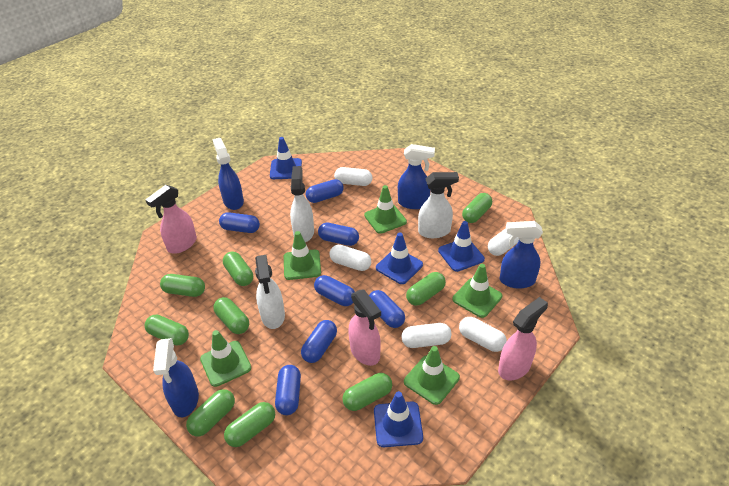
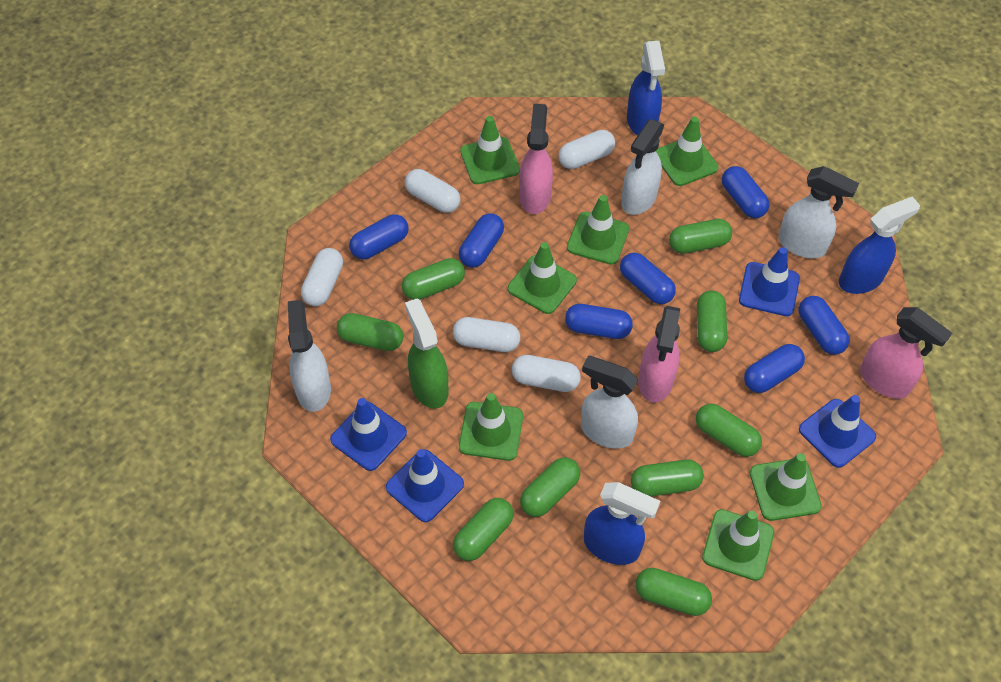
blue spray bottle: 4 -> 3
green spray bottle: 0 -> 1
green traffic cone: 5 -> 7
white spray bottle: 3 -> 4

